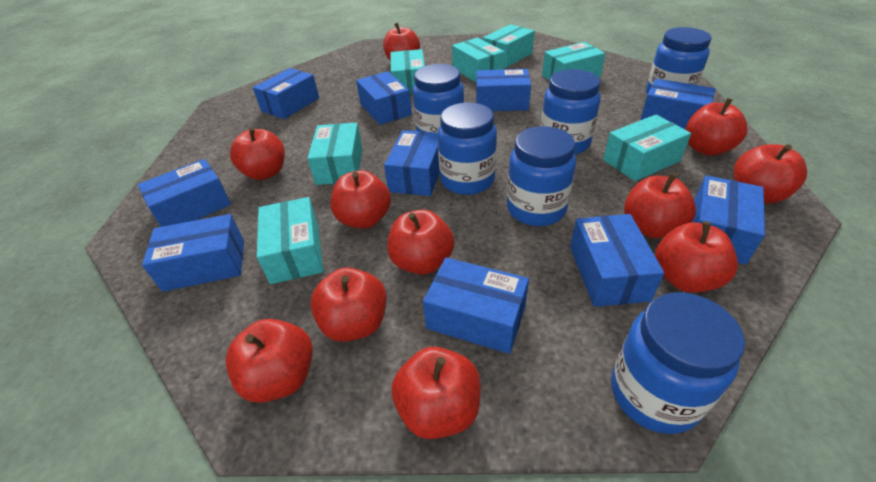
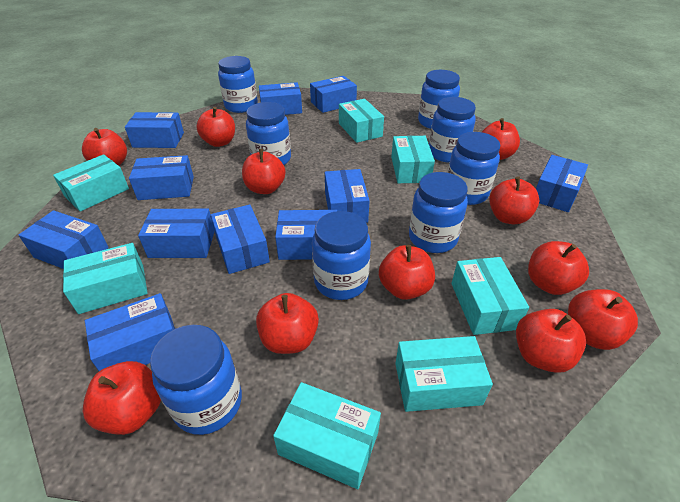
blue box: 10 -> 11
blue jar: 6 -> 8

